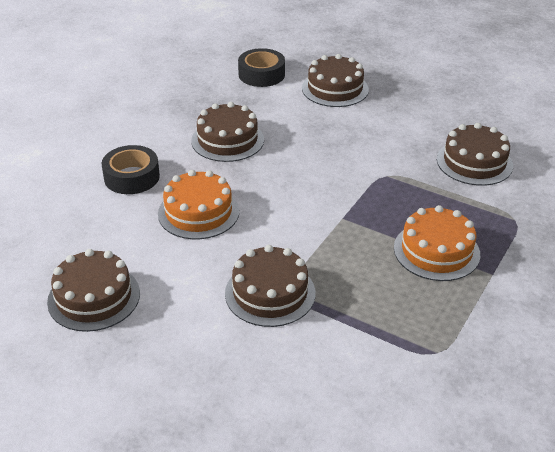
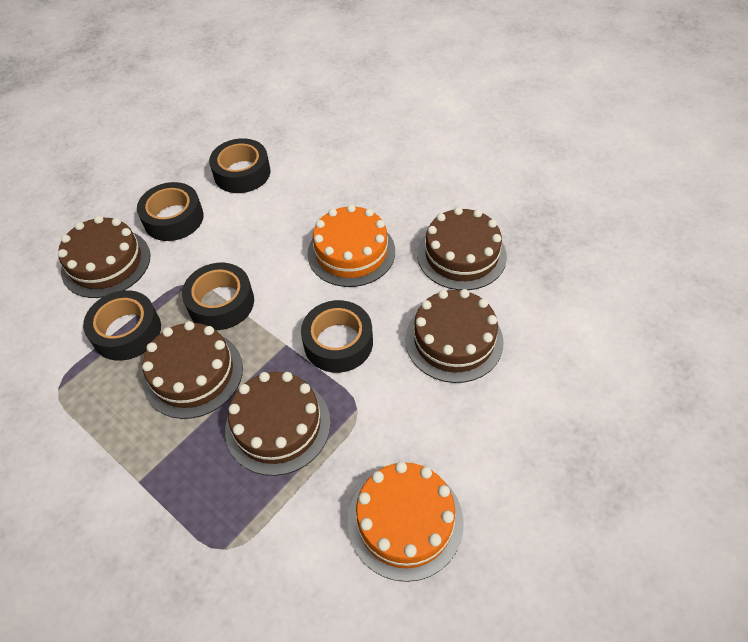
black tape: 2 -> 5

